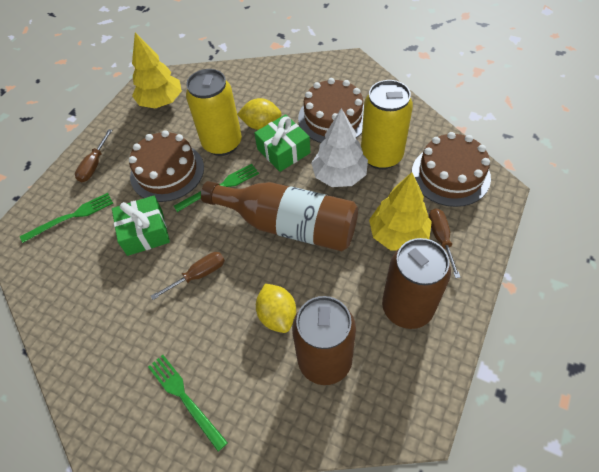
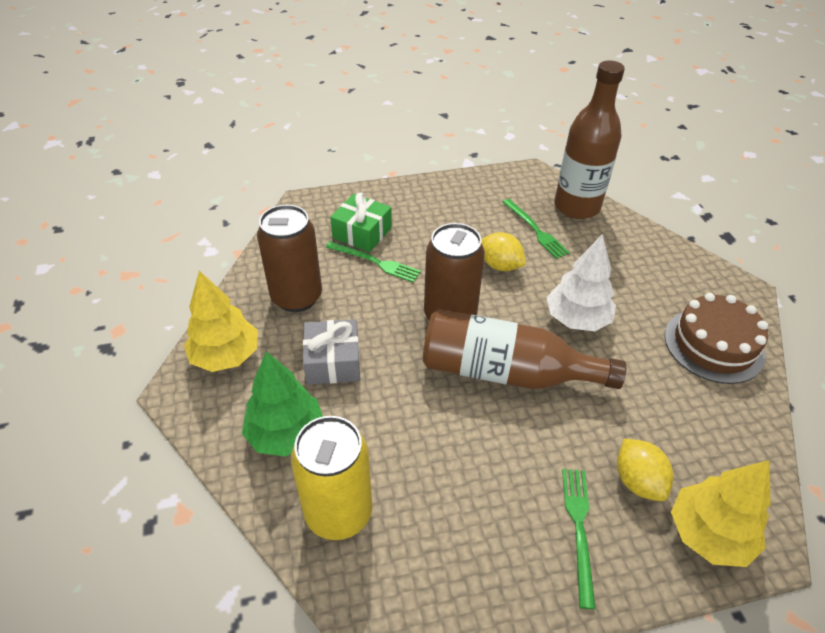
brown bottle: 1 -> 2
brown cake: 3 -> 1
brown screwdriver: 3 -> 0
green gift: 2 -> 1
green tree: 0 -> 1
grey gift: 0 -> 1
yellow can: 2 -> 1

